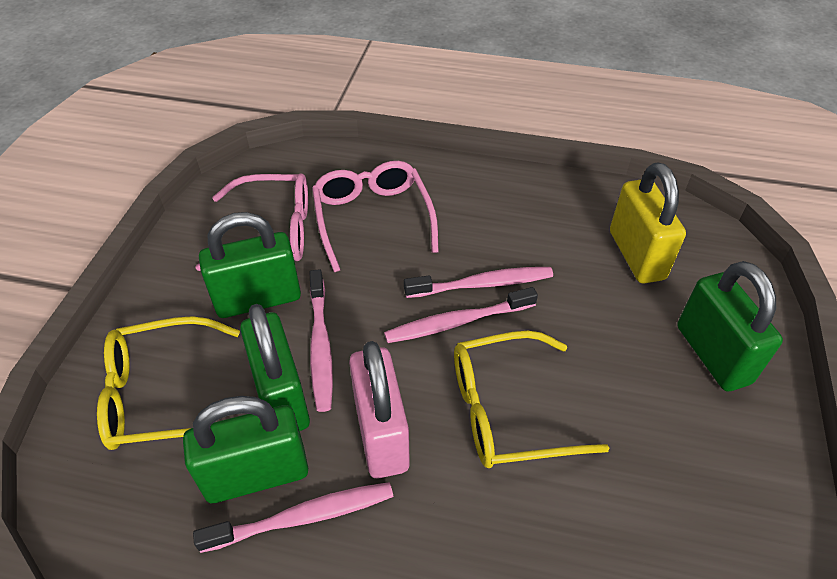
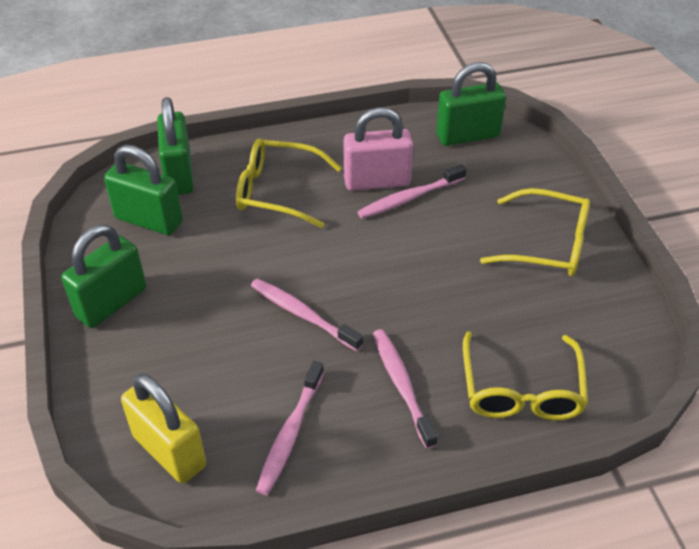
pink glasses: 2 -> 0
yellow glasses: 2 -> 3

